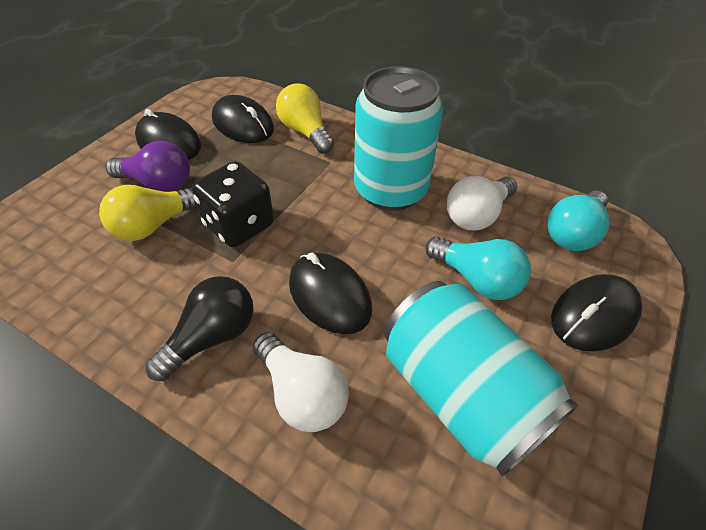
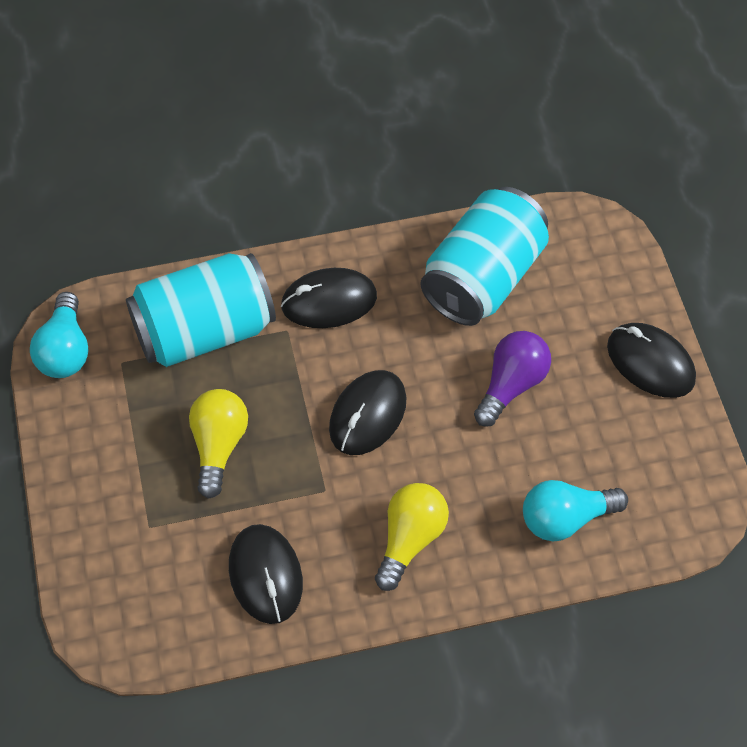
black dice: 1 -> 0
black light bulb: 1 -> 0
white light bulb: 2 -> 0

